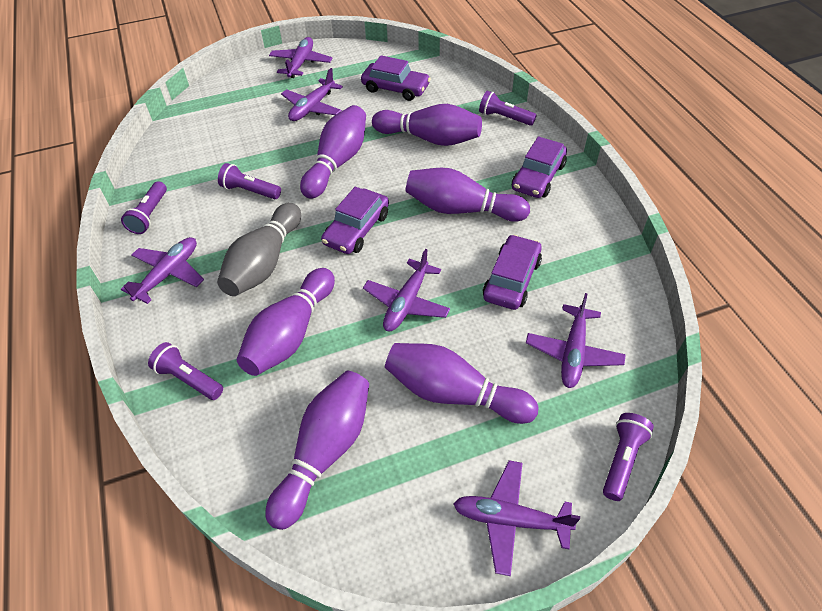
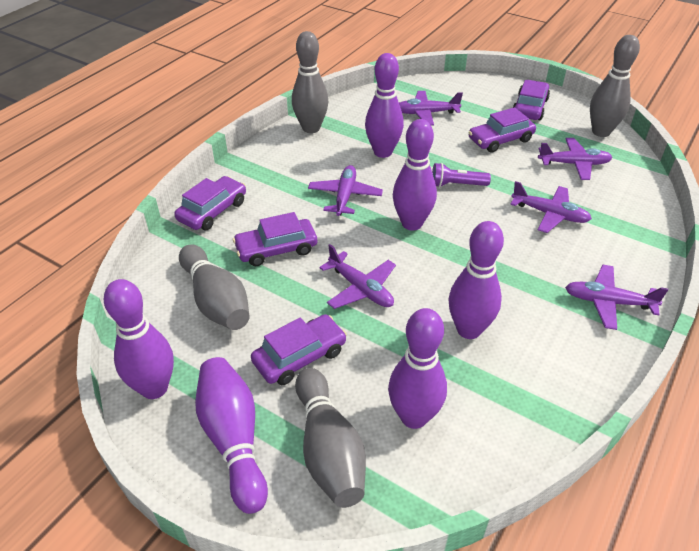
grey bowling pin: 1 -> 4
purple car: 4 -> 5
purple flashlight: 5 -> 1

